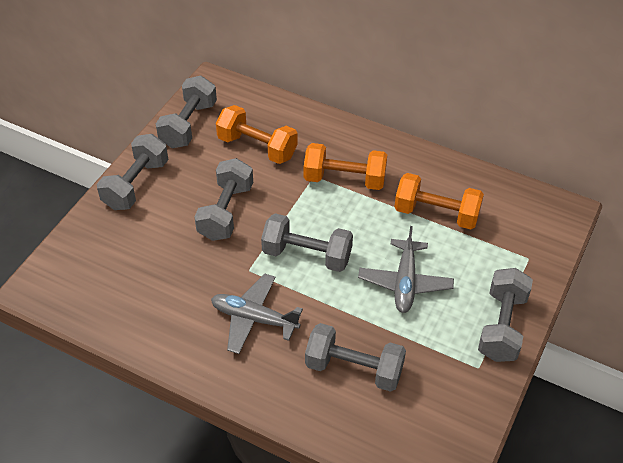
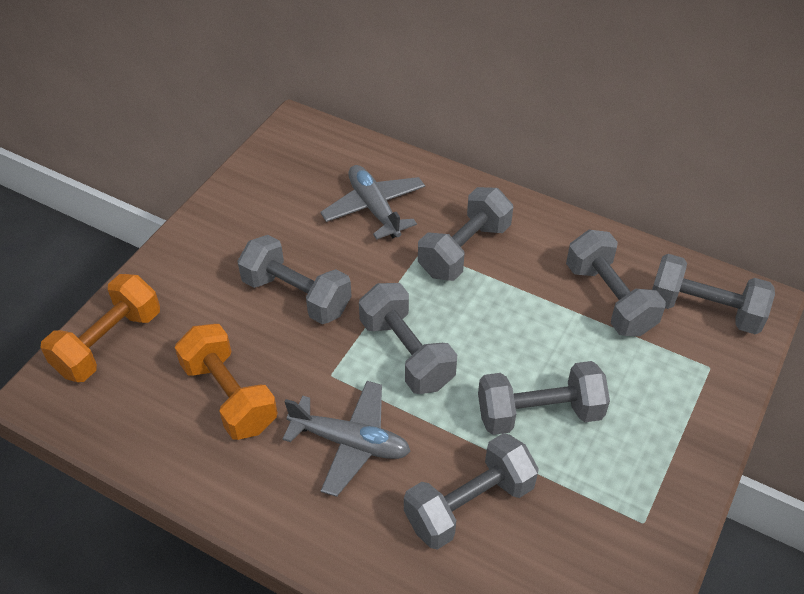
grey dumbbell: 6 -> 7
orange dumbbell: 3 -> 2

